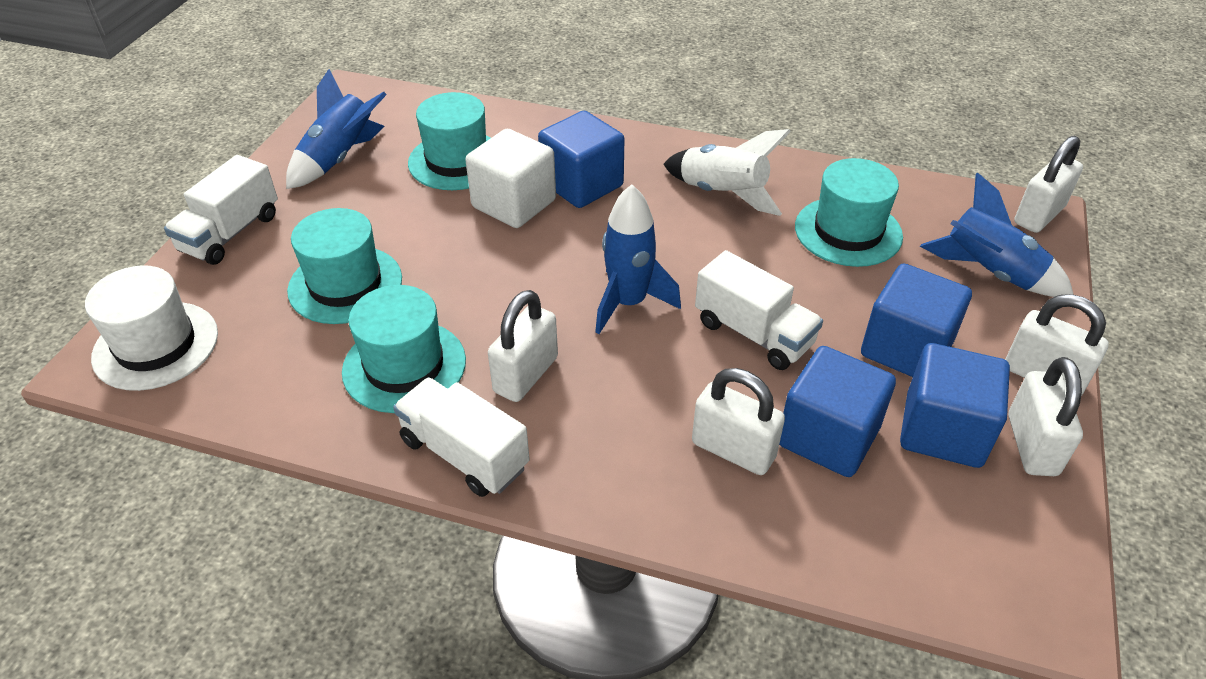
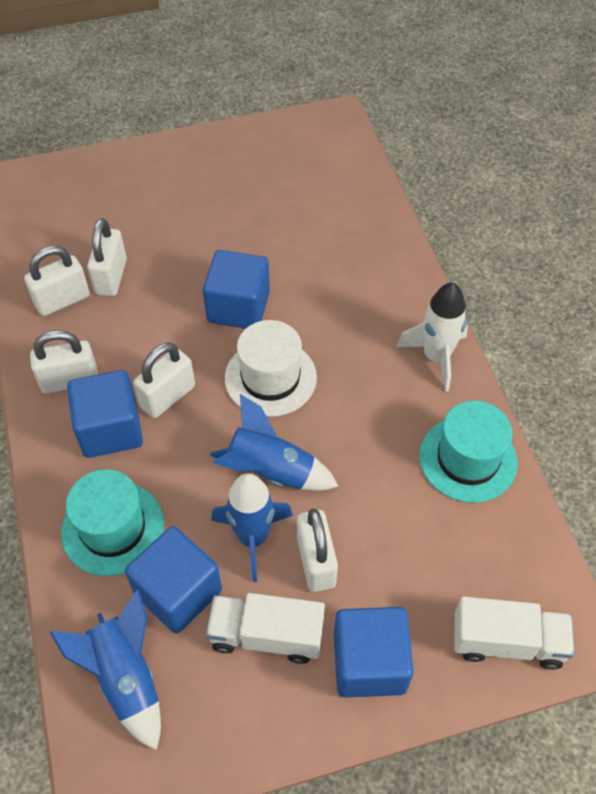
turquoise hat: 4 -> 2
white cube: 1 -> 0
white truck: 3 -> 2

